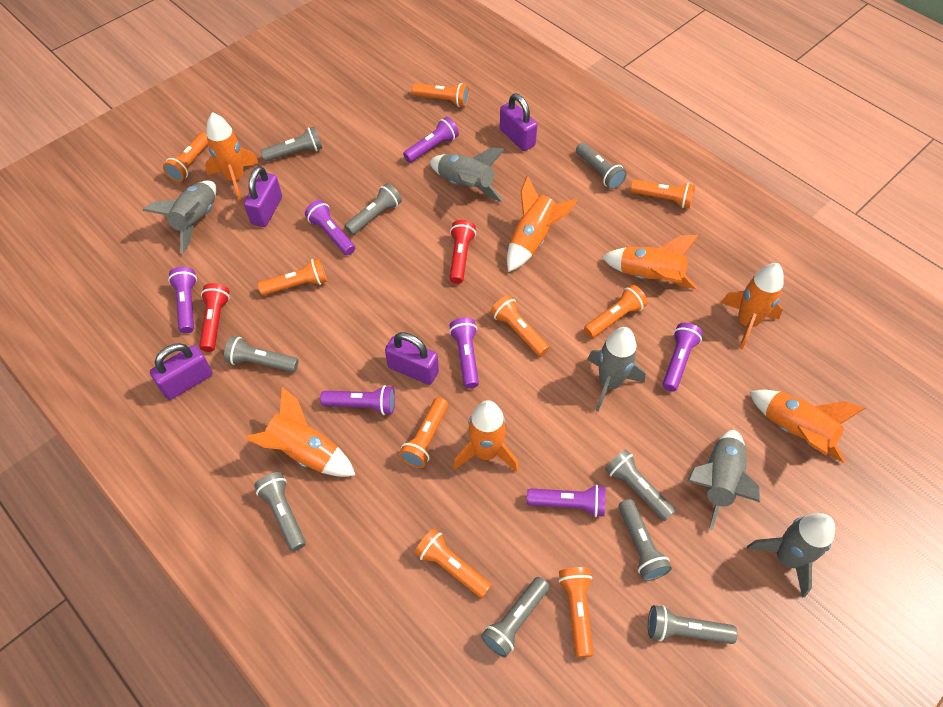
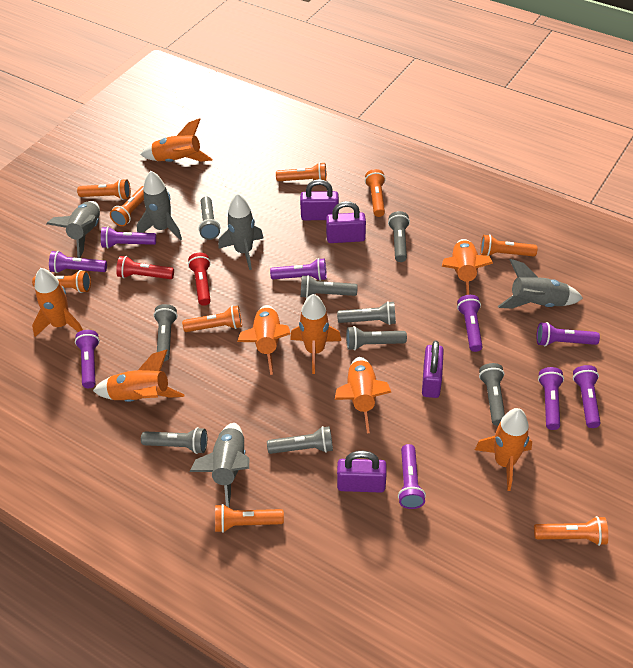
orange rocket: 7 -> 8
purple flashlight: 7 -> 9

